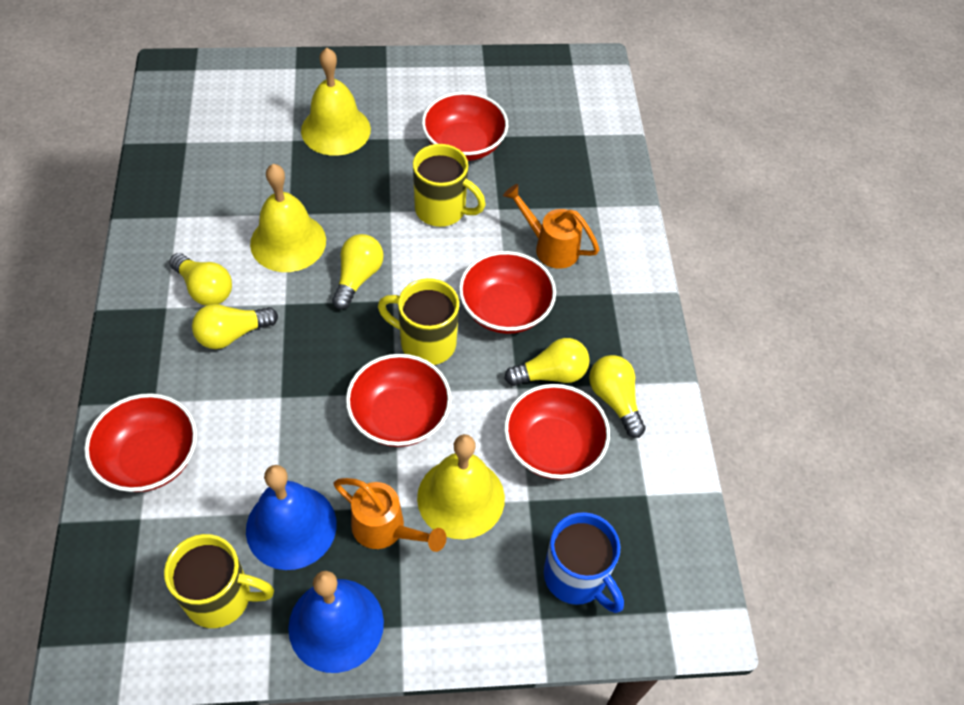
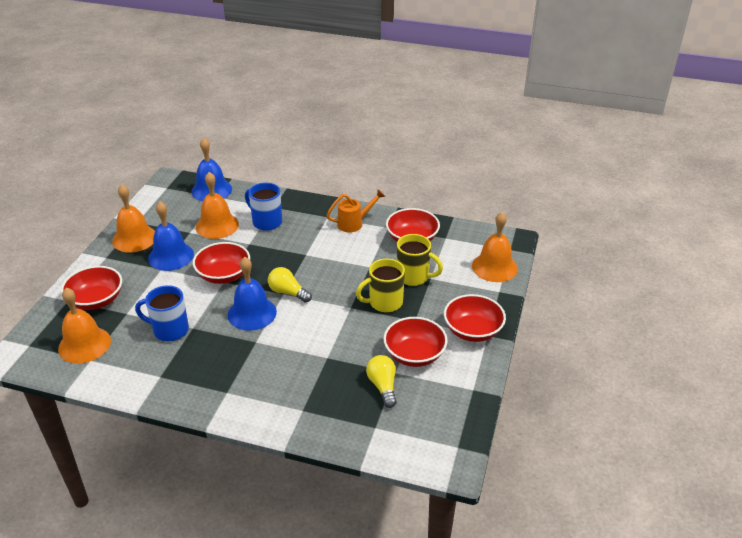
blue bell: 2 -> 3
blue mug: 1 -> 2
orange bell: 0 -> 4
orange watering can: 2 -> 1
yellow bell: 3 -> 0
yellow light bulb: 5 -> 2
yellow mug: 3 -> 2

